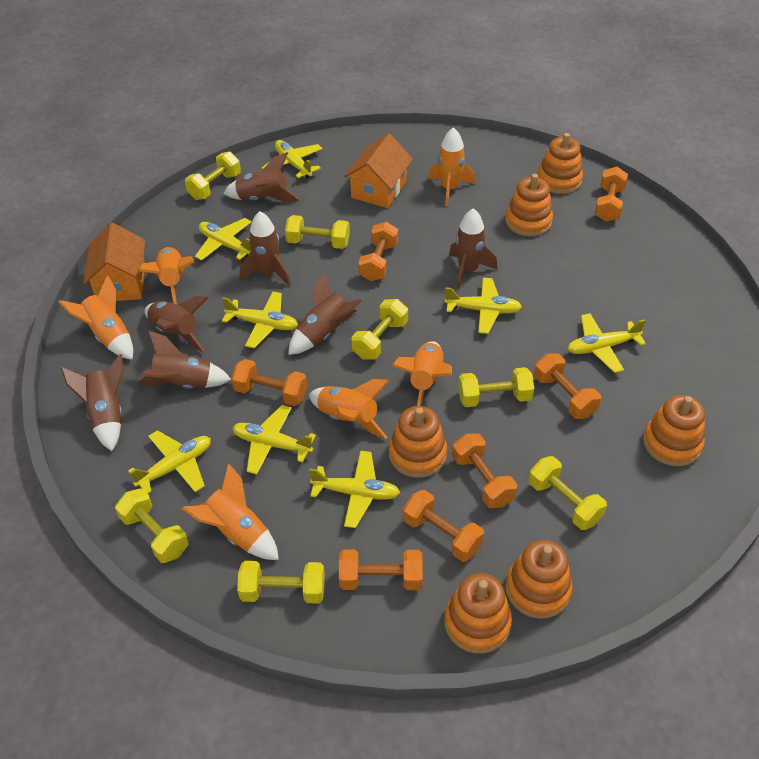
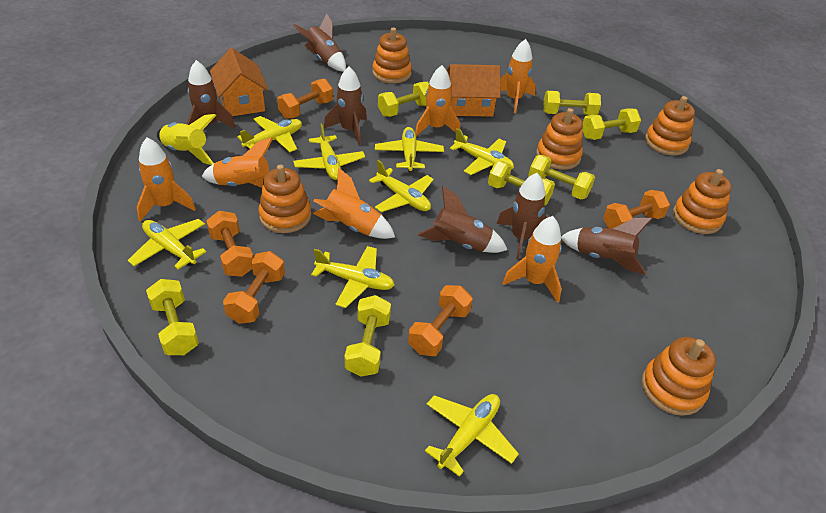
brown rocket: 7 -> 6
orange dumbbell: 7 -> 5
yellow rocket: 0 -> 1

